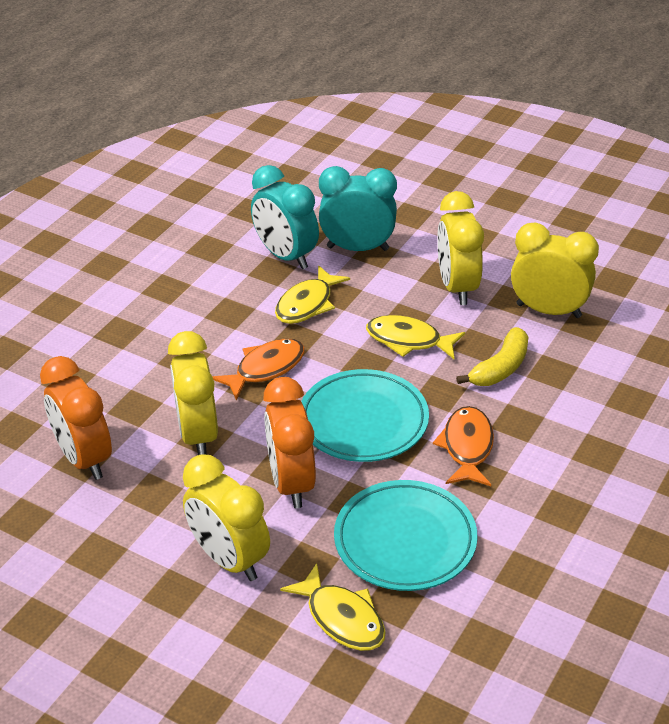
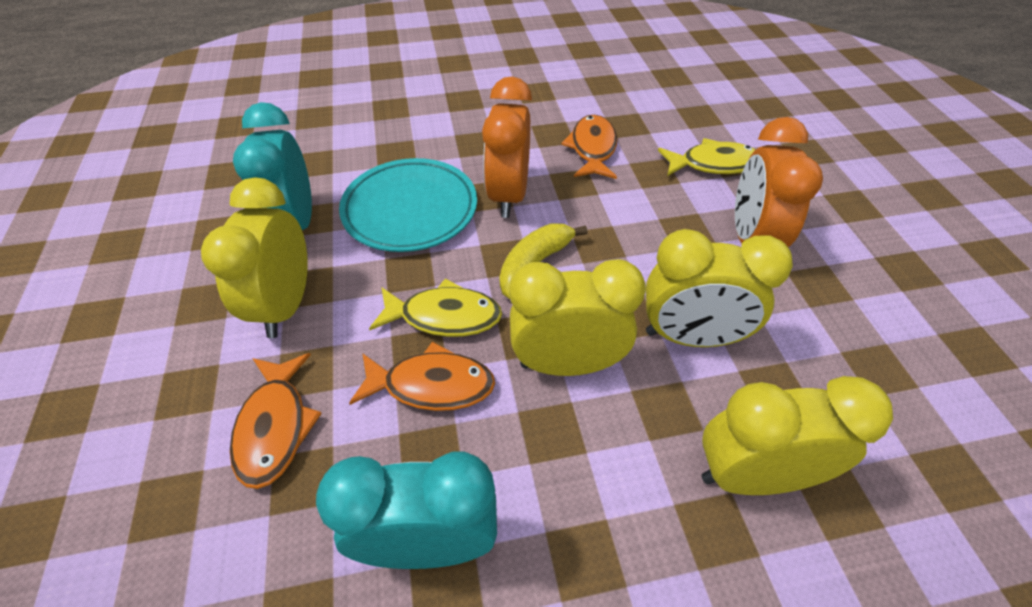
orange fish: 2 -> 3
turquoise plate: 2 -> 1
yellow fish: 3 -> 2

